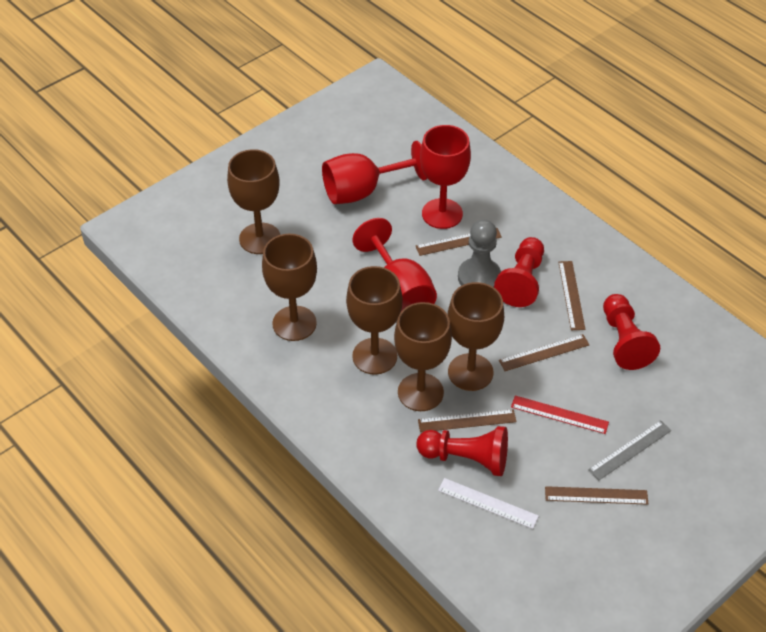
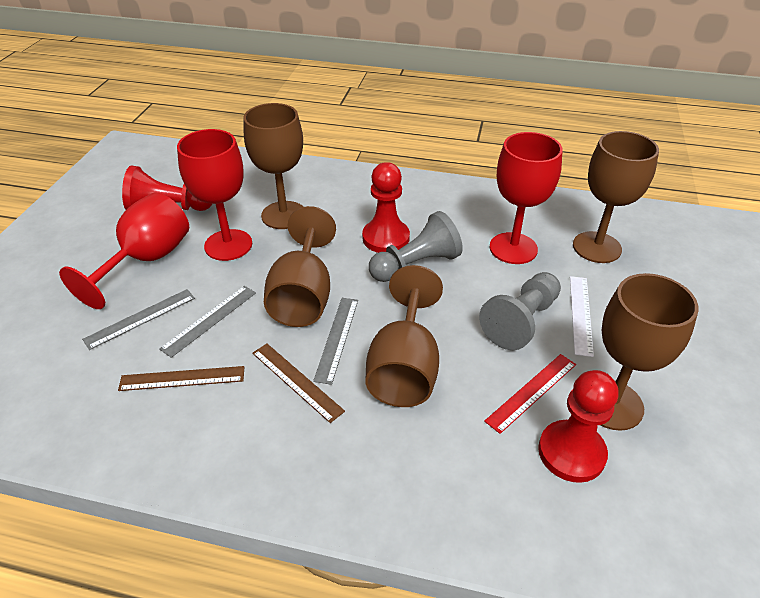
brown ruler: 5 -> 2
grey pawn: 1 -> 2
grey ruler: 1 -> 3

